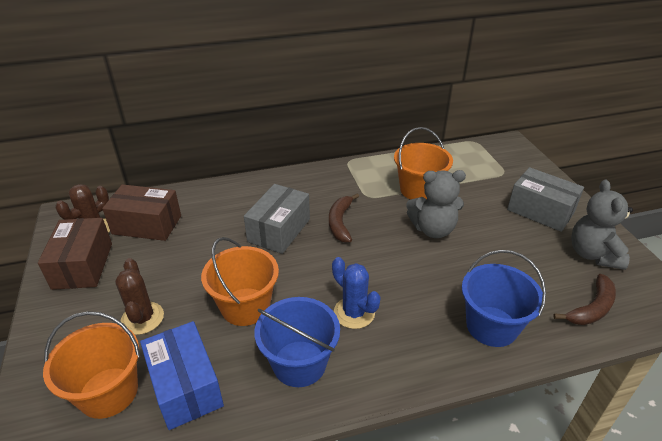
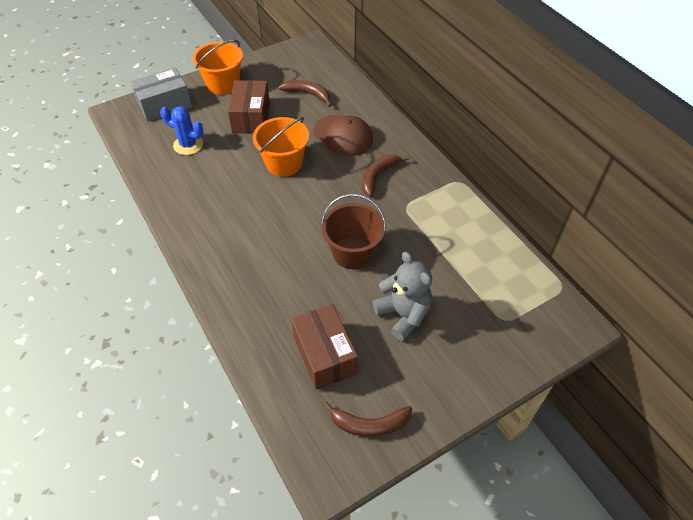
blue box: 1 -> 0
blue bucket: 2 -> 0
brown banana: 2 -> 3
brown bucket: 0 -> 1
brown cactus: 2 -> 0
brown cap: 0 -> 1
grey box: 2 -> 1
grey teddy bear: 2 -> 1
orange bucket: 3 -> 2

